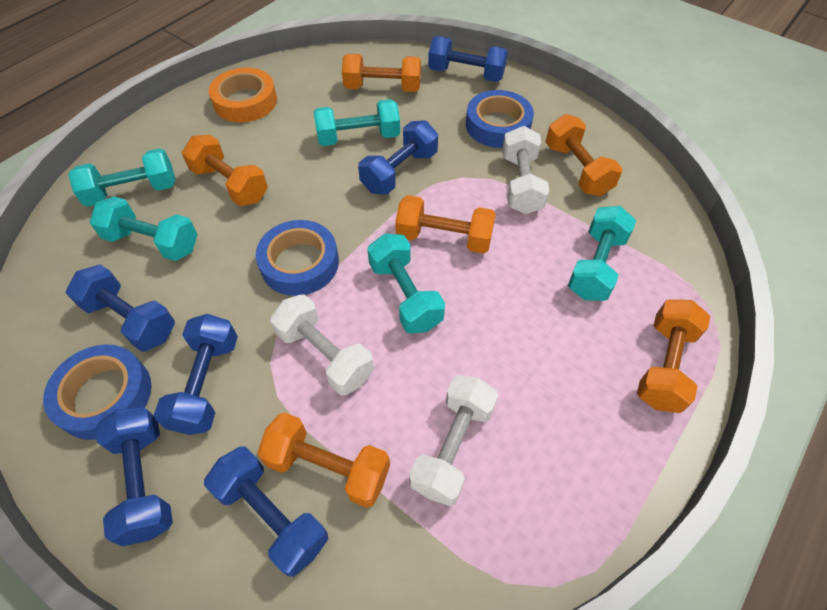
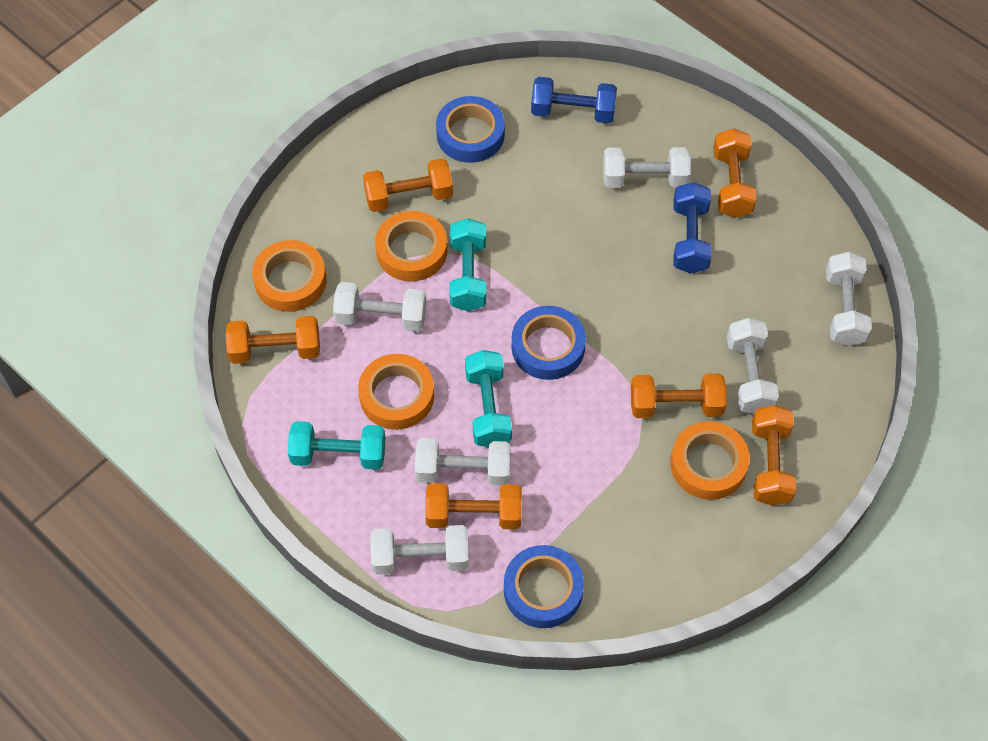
blue dumbbell: 6 -> 2
orange tape: 1 -> 4
turquoise dumbbell: 5 -> 3
white dumbbell: 3 -> 6

